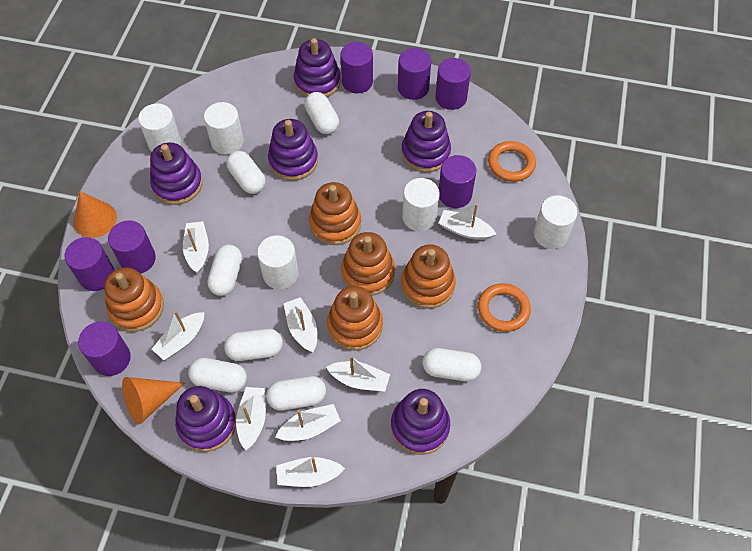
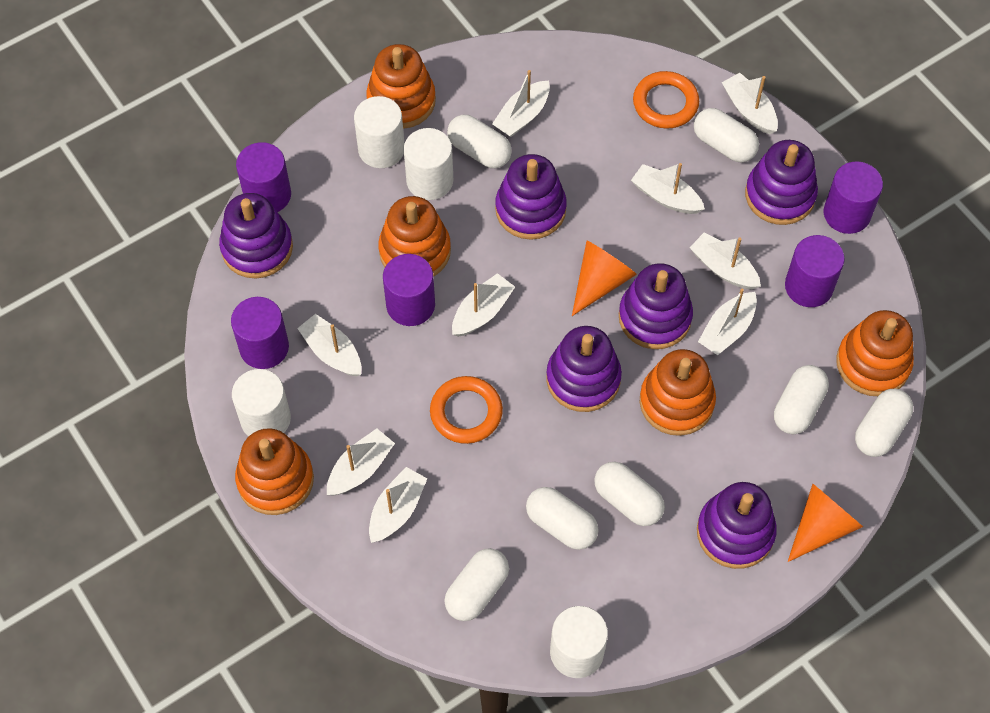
purple cylinder: 7 -> 5
white boat: 8 -> 9
white cylinder: 5 -> 4

